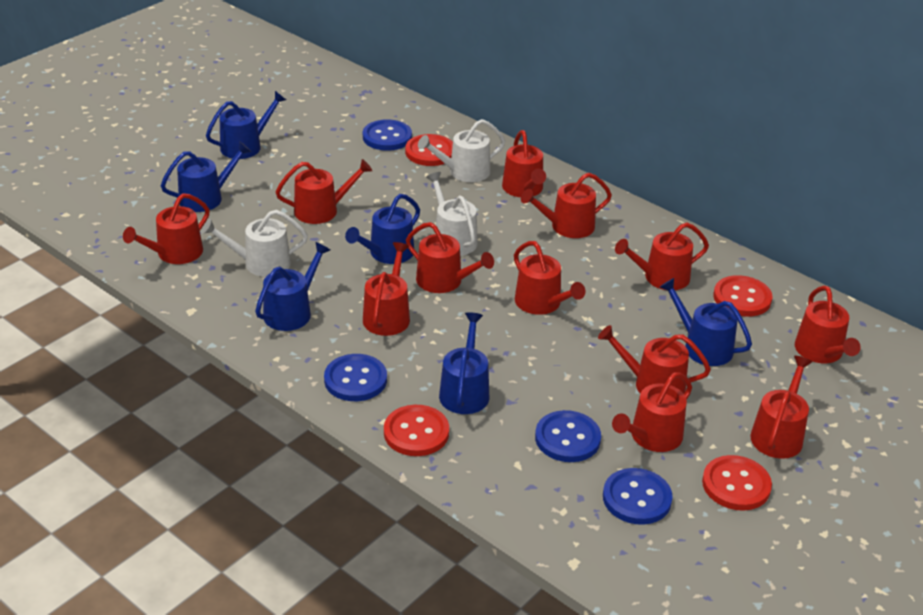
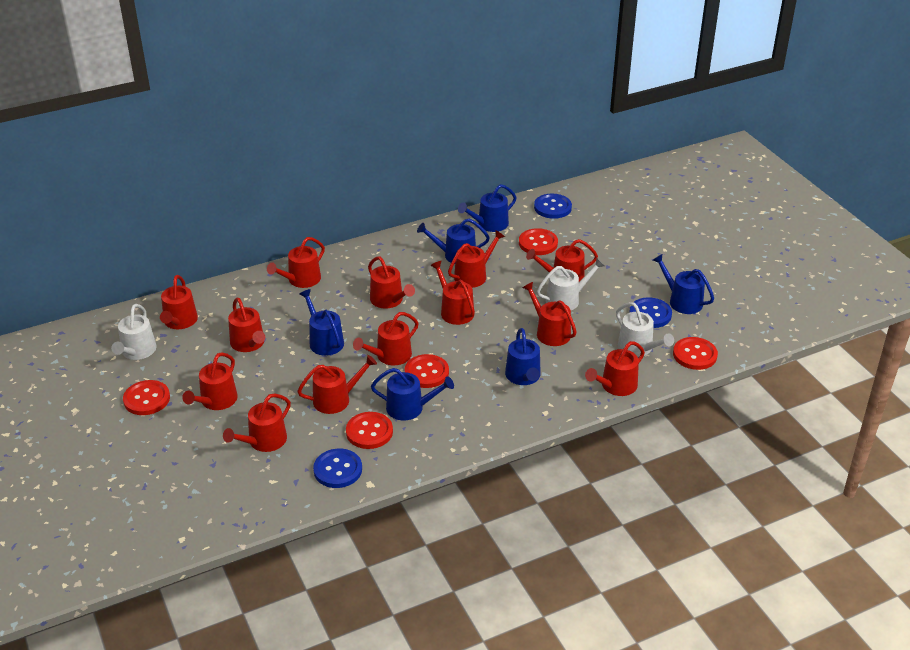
blue button: 4 -> 3
red button: 4 -> 5
red watering can: 12 -> 13

